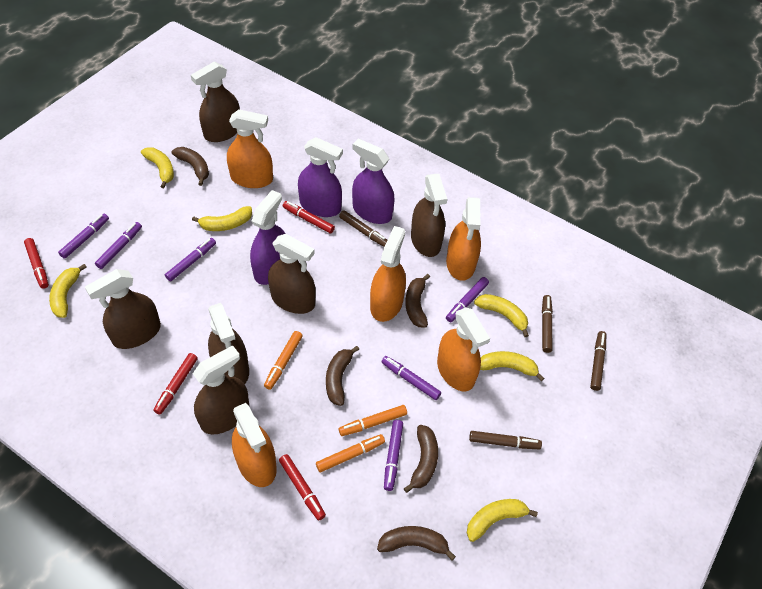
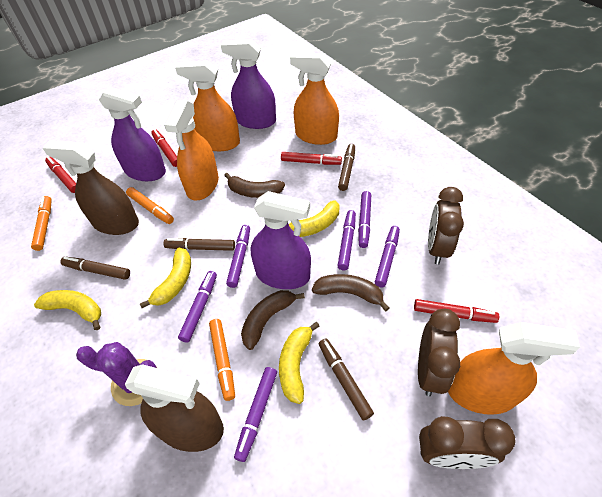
brown banana: 5 -> 3
brown clock: 0 -> 3
brown spray bottle: 6 -> 2
orange spray bottle: 5 -> 4
purple cactus: 0 -> 1
yellow banana: 6 -> 4

